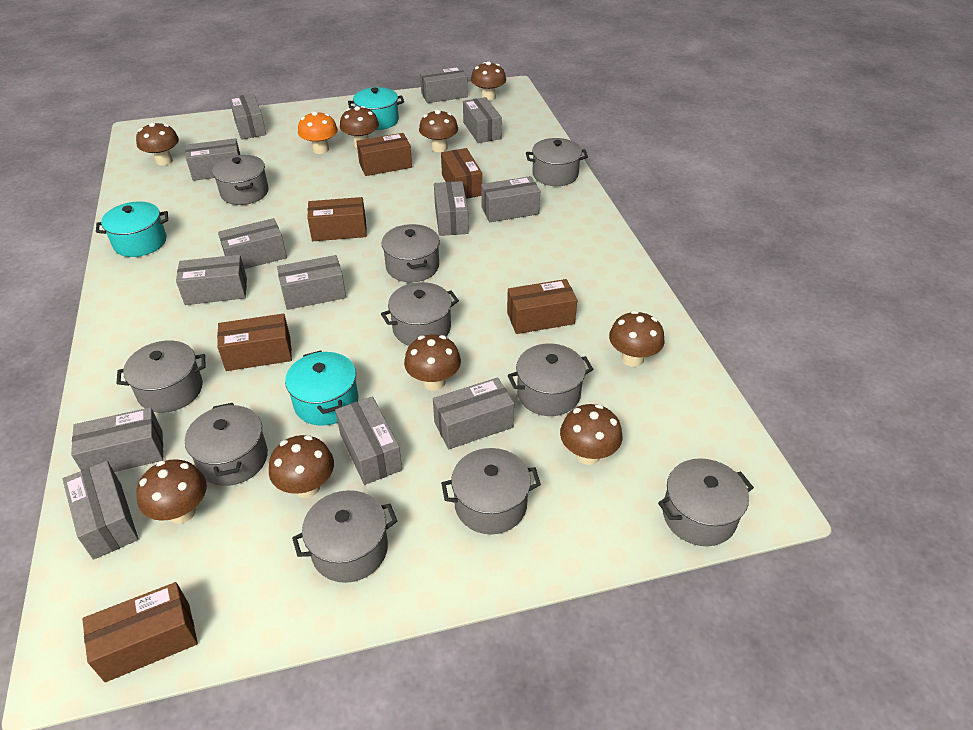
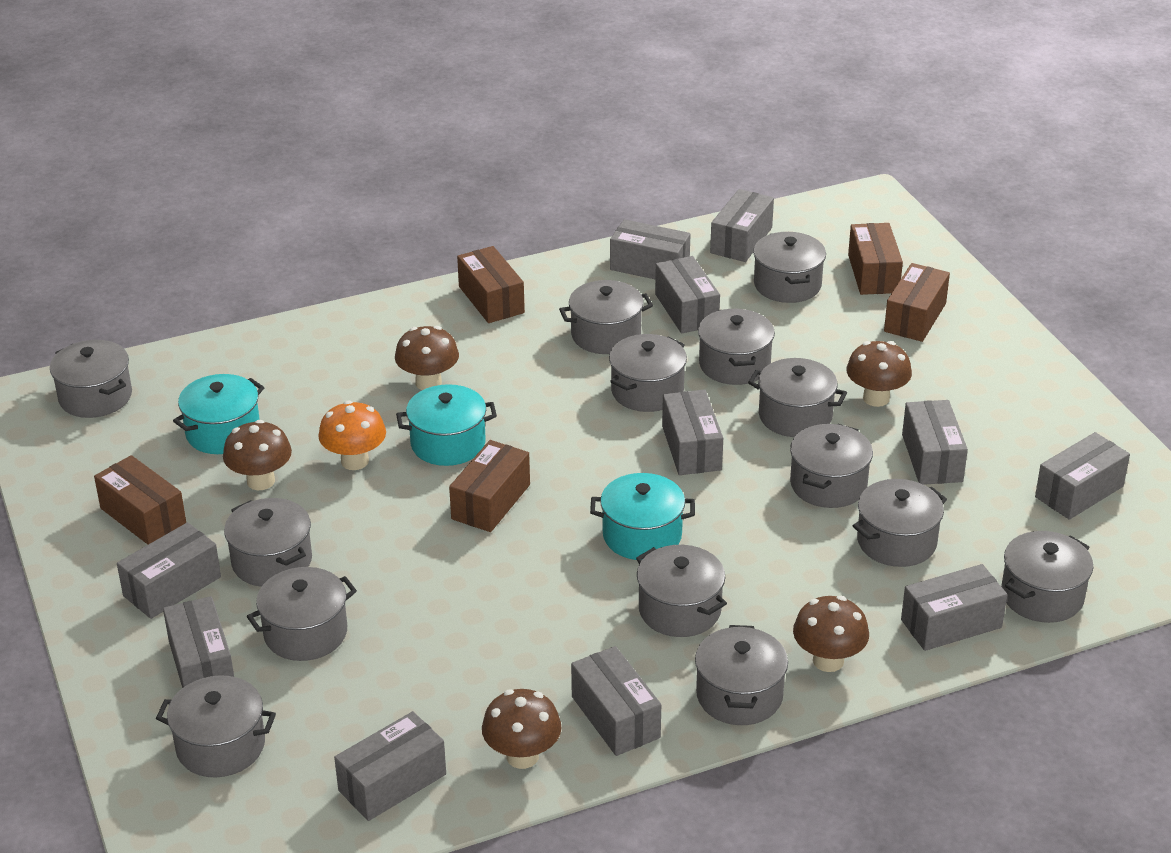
brown box: 6 -> 5
brown mushroom: 9 -> 5
grey box: 13 -> 11
grey pot: 10 -> 14

